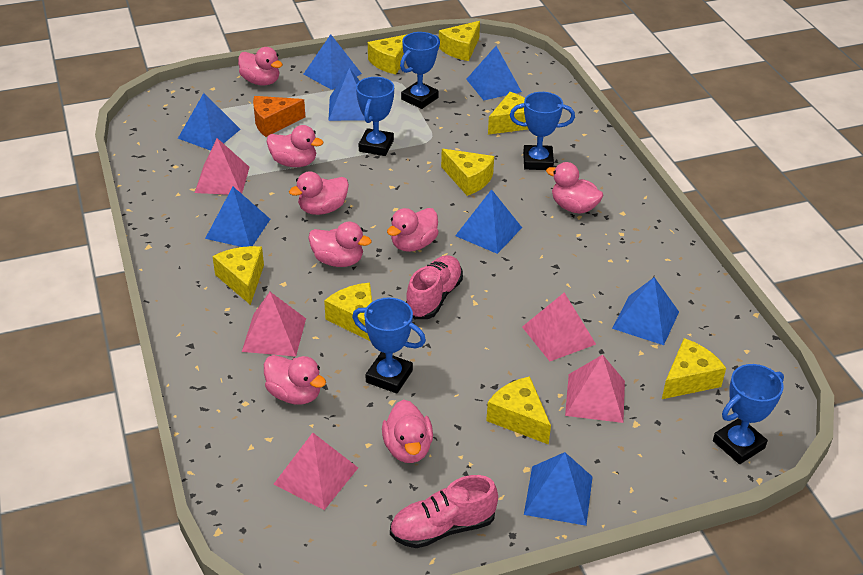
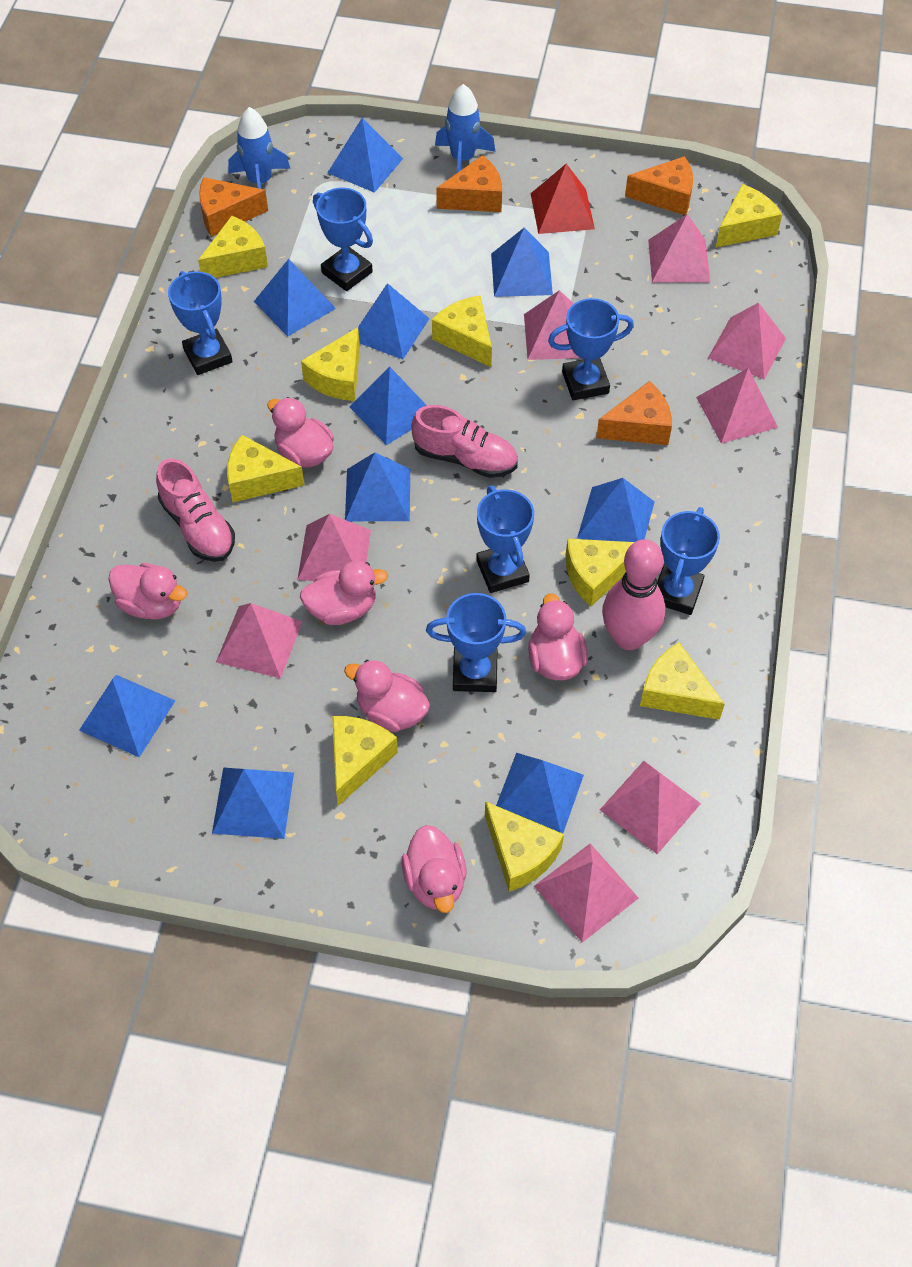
blue pyramid: 8 -> 10
blue rocket: 0 -> 2
blue trophy: 5 -> 6
orange cheese: 1 -> 4
pink bowling pin: 0 -> 1
pink duck: 8 -> 6
pink pyramid: 5 -> 8
red pyramid: 0 -> 1
yellow cheese: 8 -> 9

